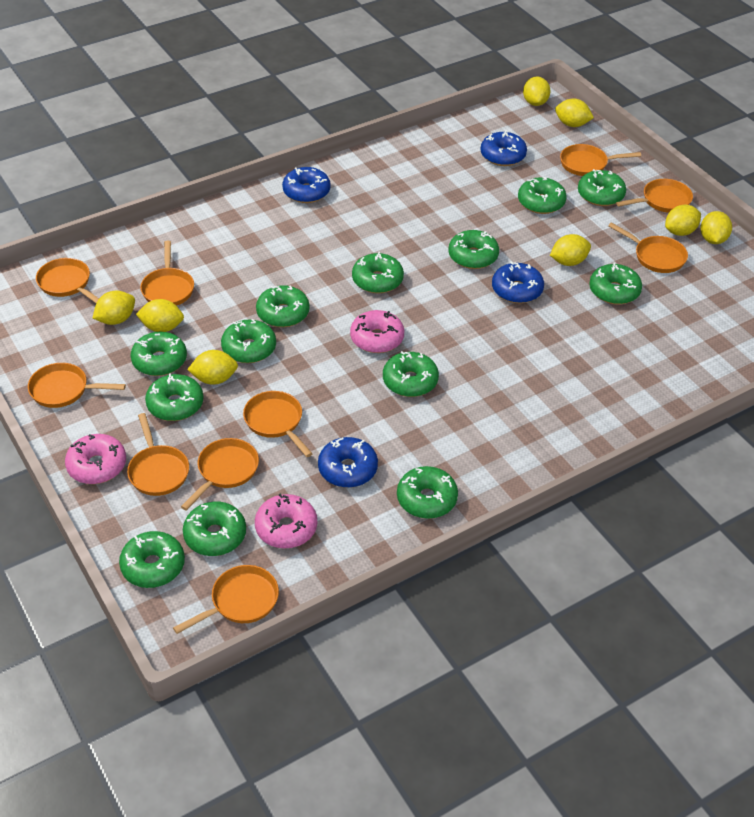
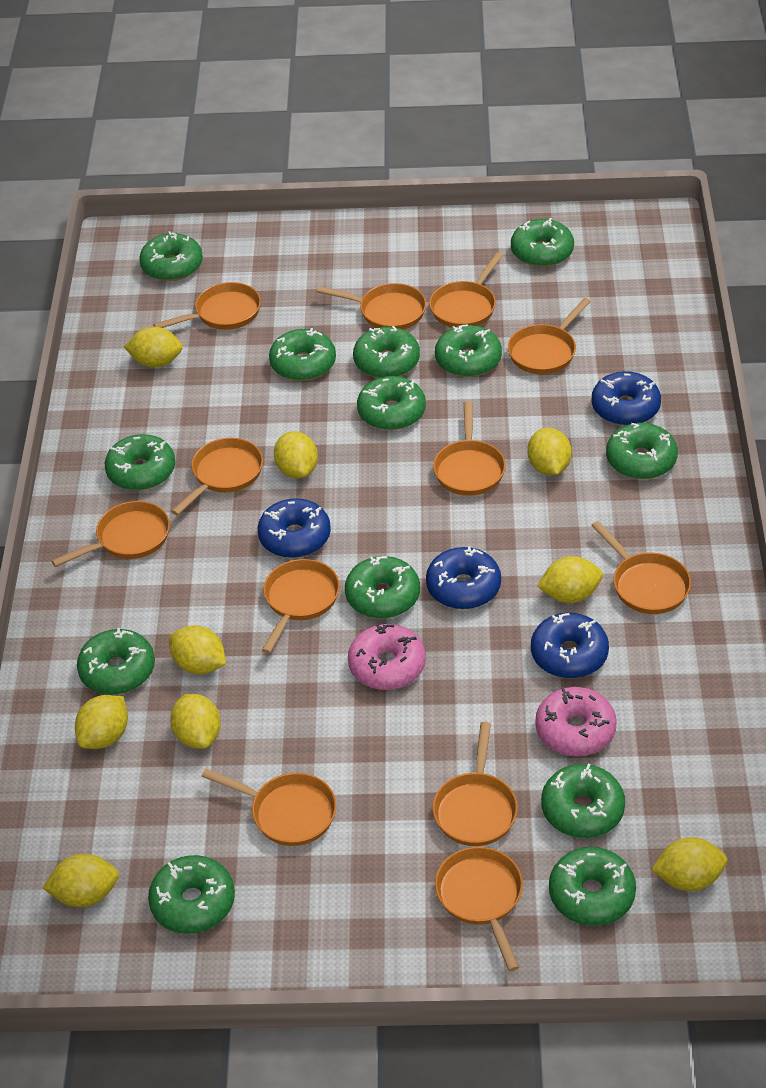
orange pan: 10 -> 12
pink donut: 3 -> 2
yellow lemon: 8 -> 9

